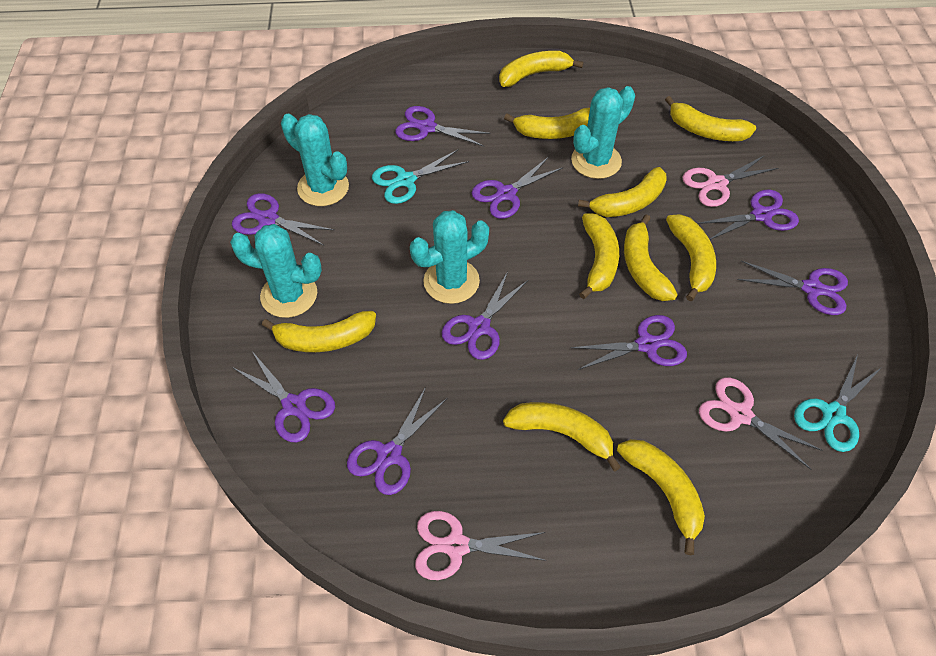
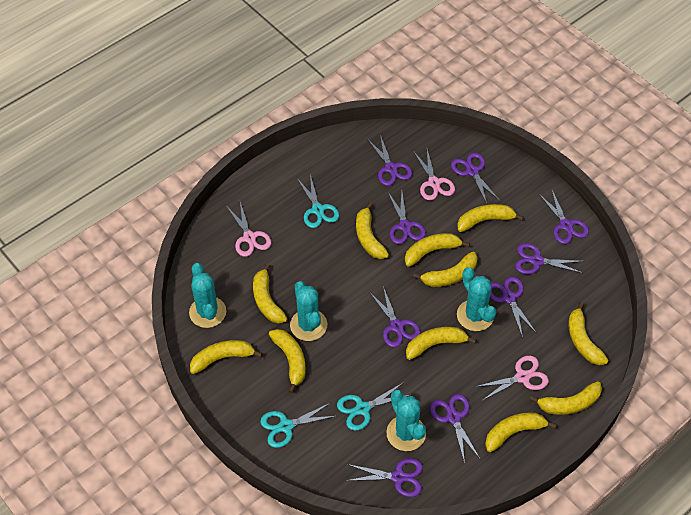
turquoise scissors: 2 -> 3
yellow banana: 10 -> 11

